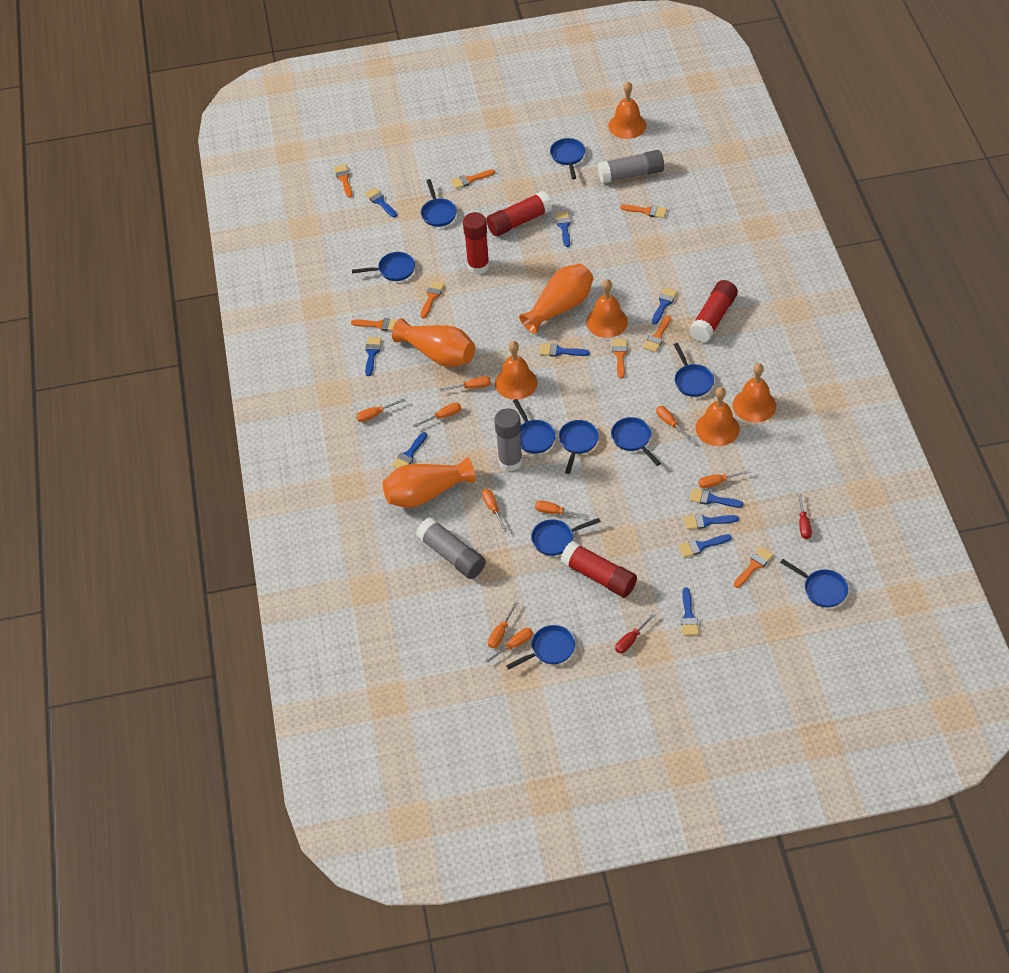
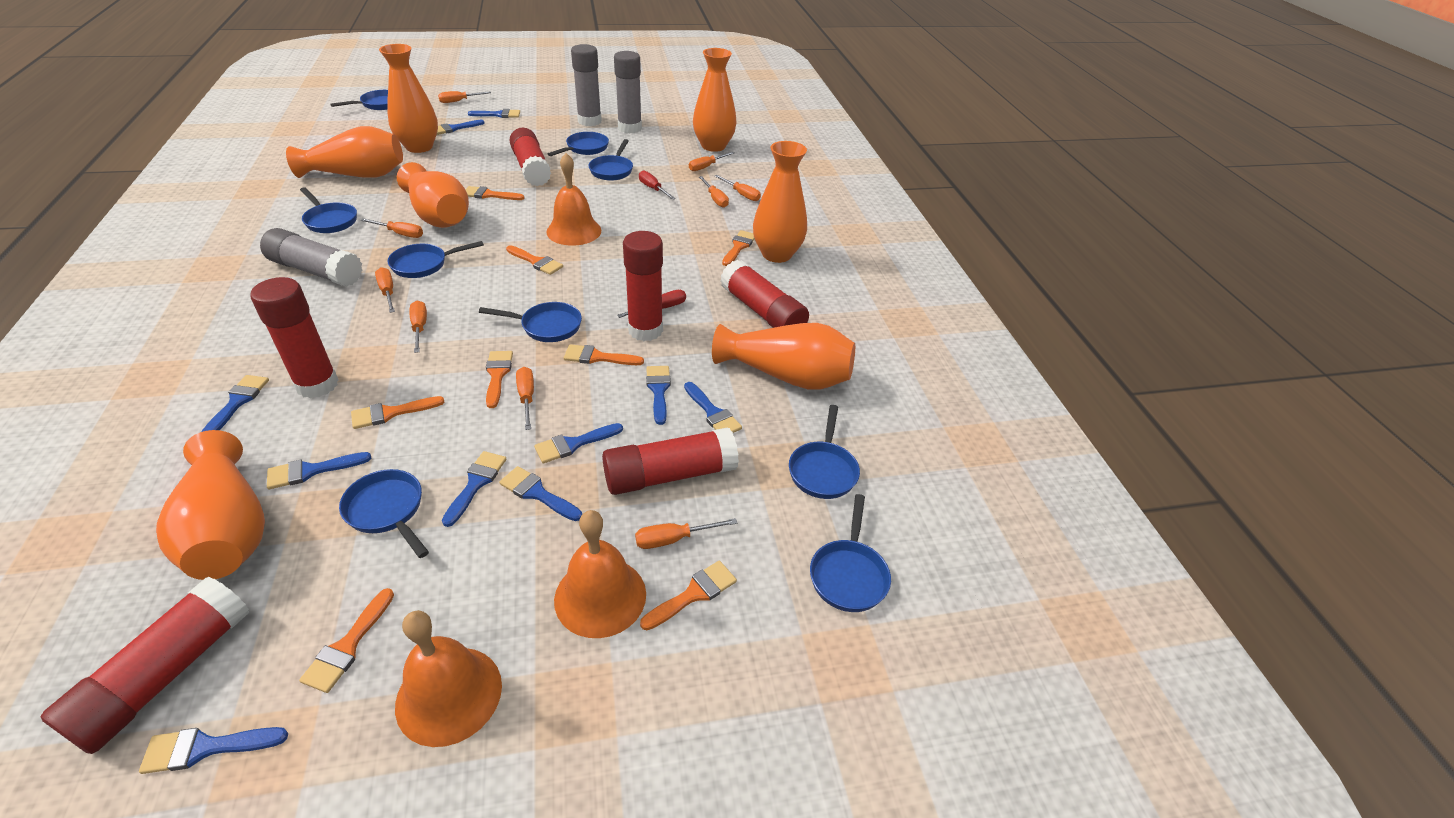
blue pan: 10 -> 9
orange bell: 5 -> 3
orange vase: 3 -> 7
red glue stick: 4 -> 6

